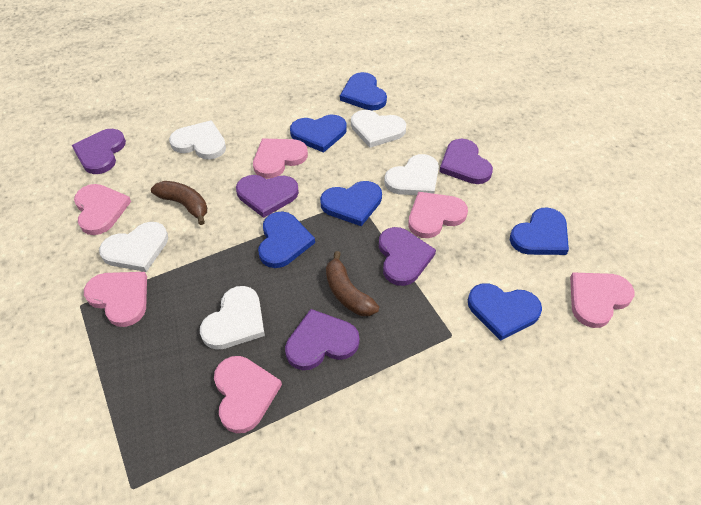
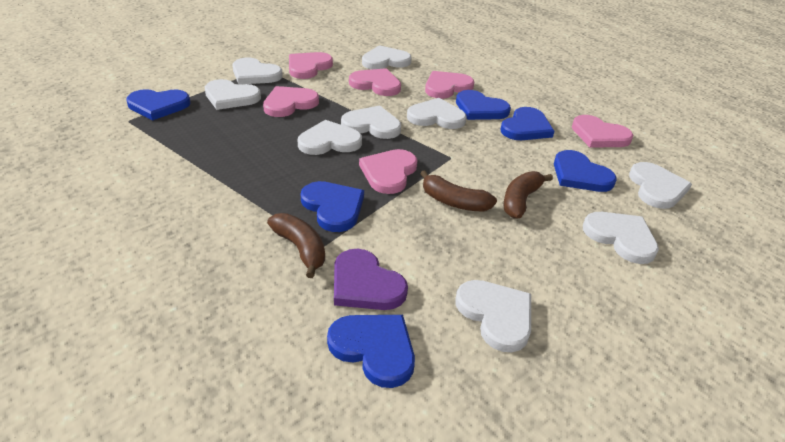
brown banana: 2 -> 3
purple heart: 5 -> 1
white heart: 5 -> 9

